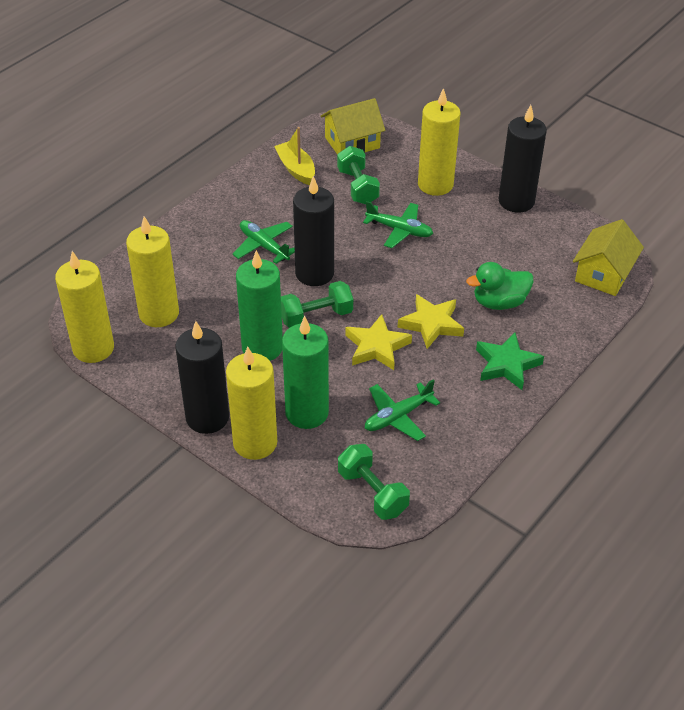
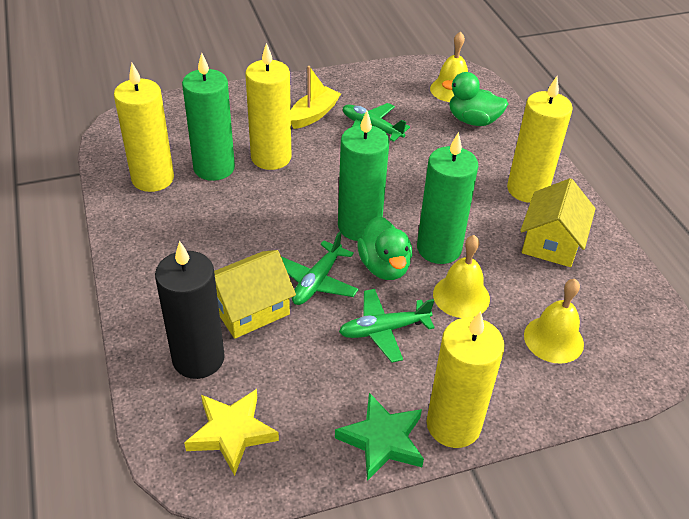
black candle: 3 -> 1
green candle: 2 -> 3
green duck: 1 -> 2
green dumbbell: 3 -> 0
yellow bell: 0 -> 3
yellow star: 2 -> 1

